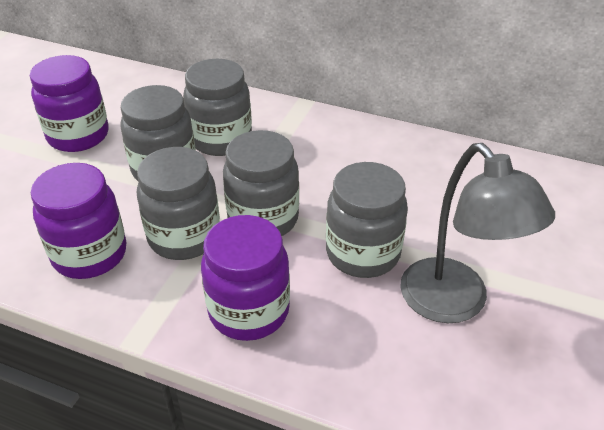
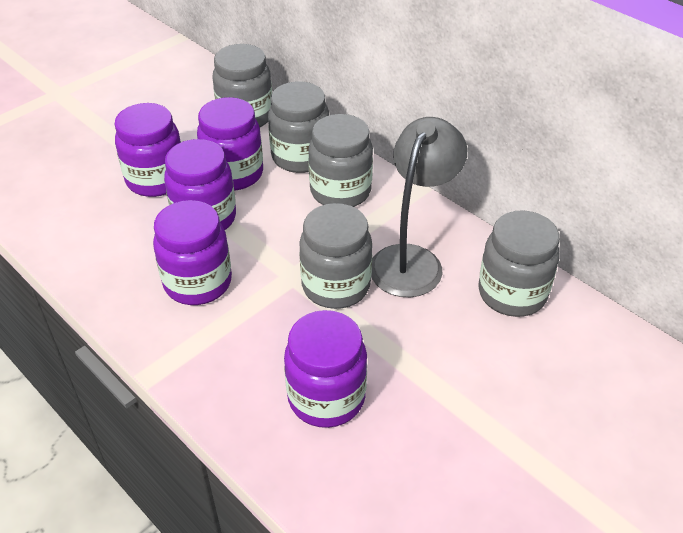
purple jar: 3 -> 5

